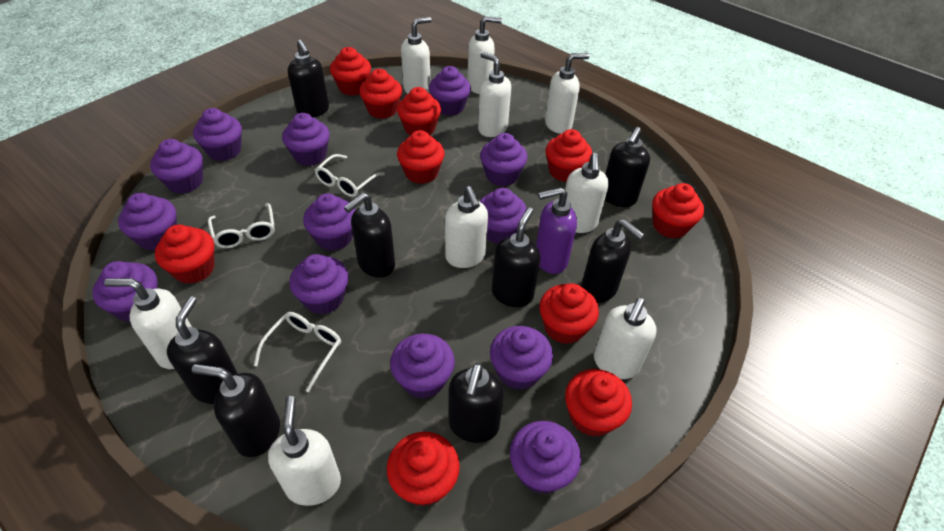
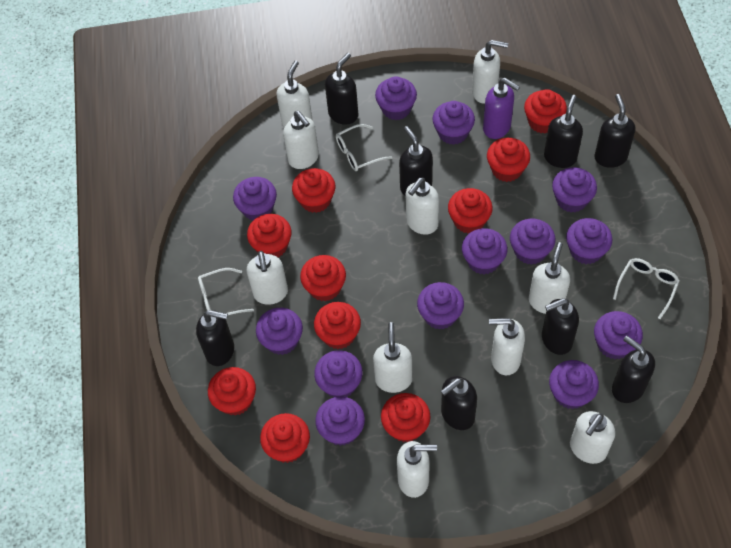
white soap dispenser: 9 -> 10

